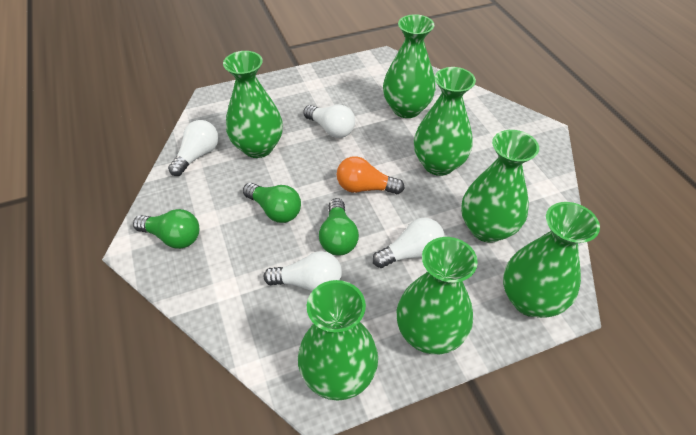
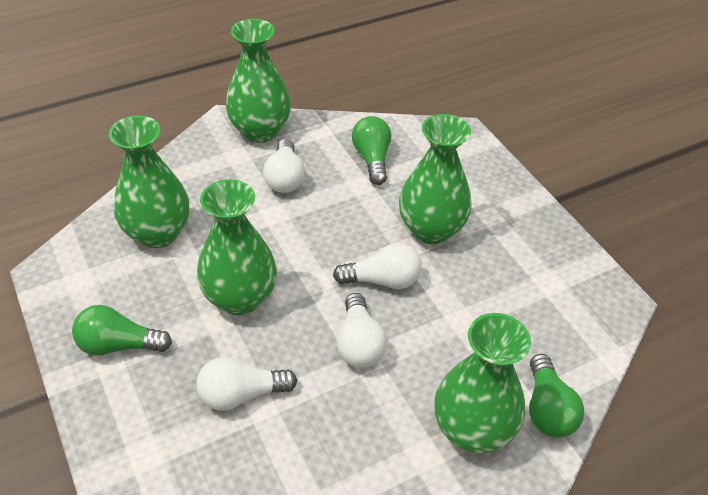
green vase: 7 -> 5
orange light bulb: 1 -> 0

